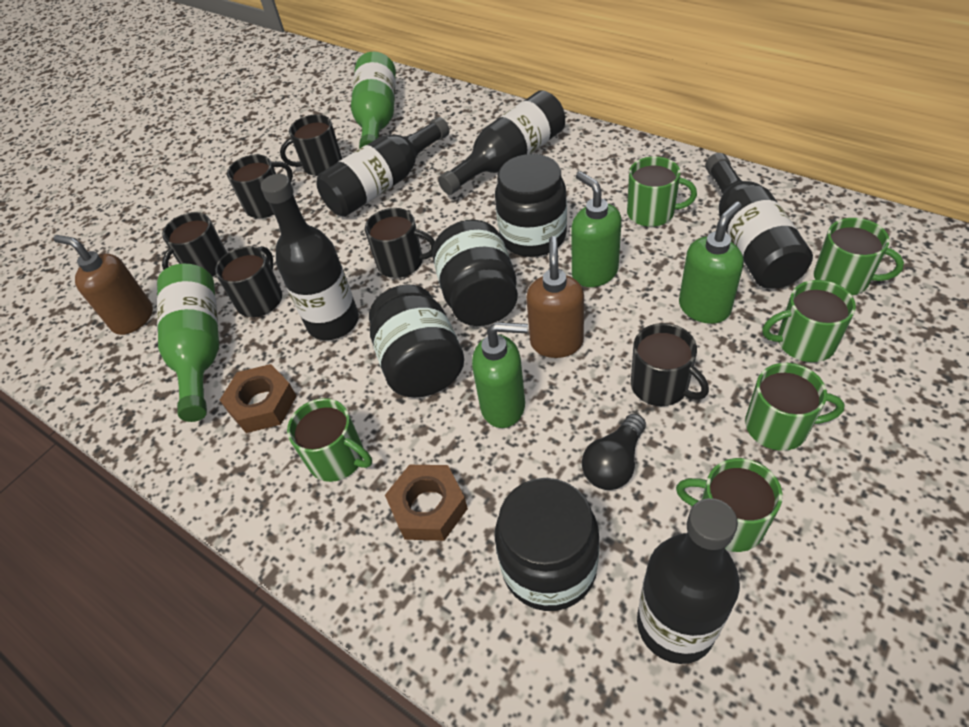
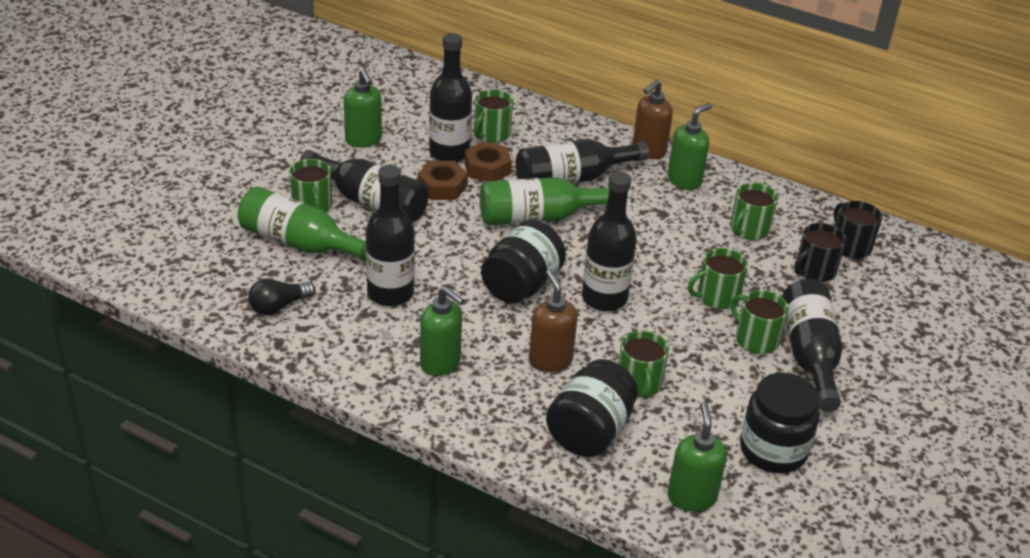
black bottle: 5 -> 6
black jar: 4 -> 3
black mug: 6 -> 2
green soap dispenser: 3 -> 4

